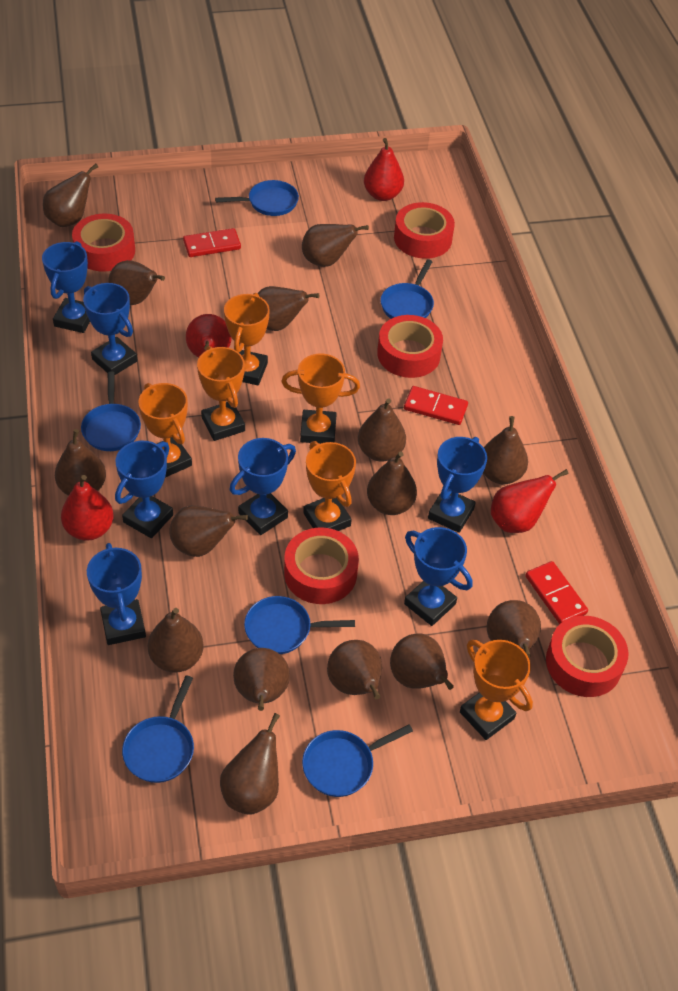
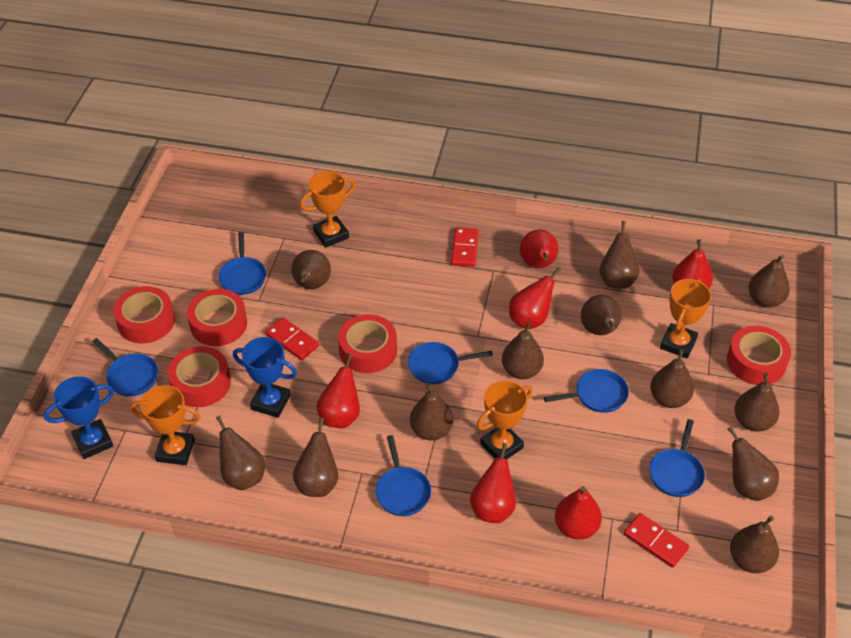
blue trophy: 7 -> 2
brown pear: 15 -> 12
orange trophy: 6 -> 4
red pear: 4 -> 6

